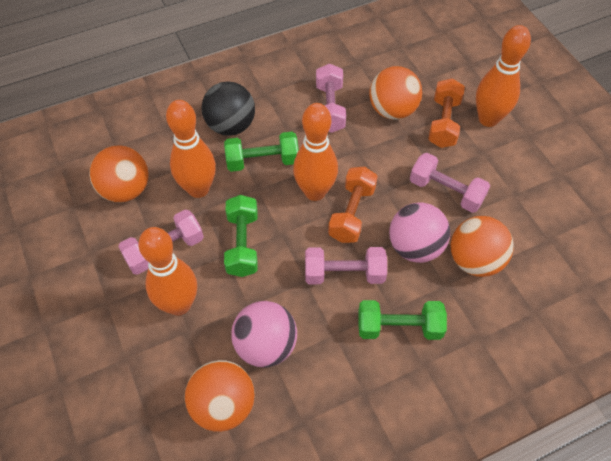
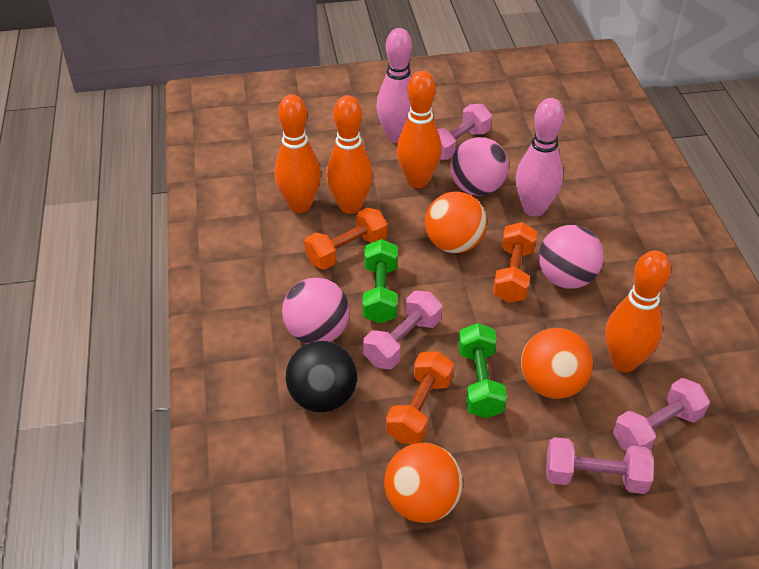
green dumbbell: 3 -> 2
orange ball: 4 -> 3
orange dumbbell: 2 -> 3
pink ball: 2 -> 3
pink bowling pin: 0 -> 2

